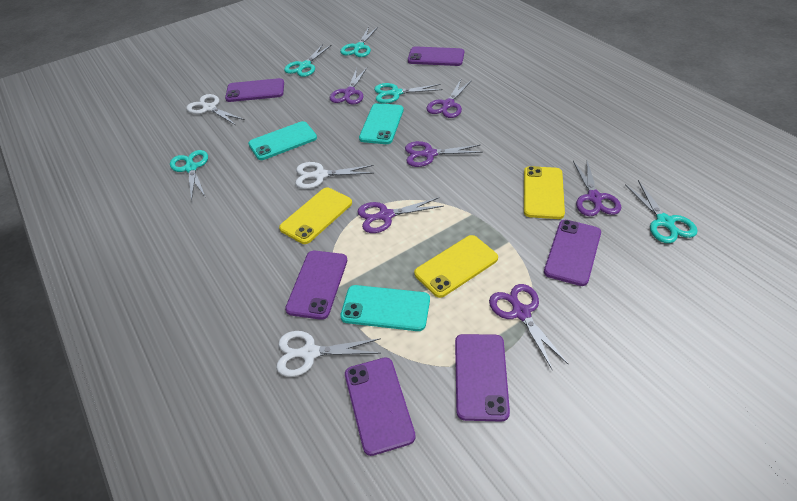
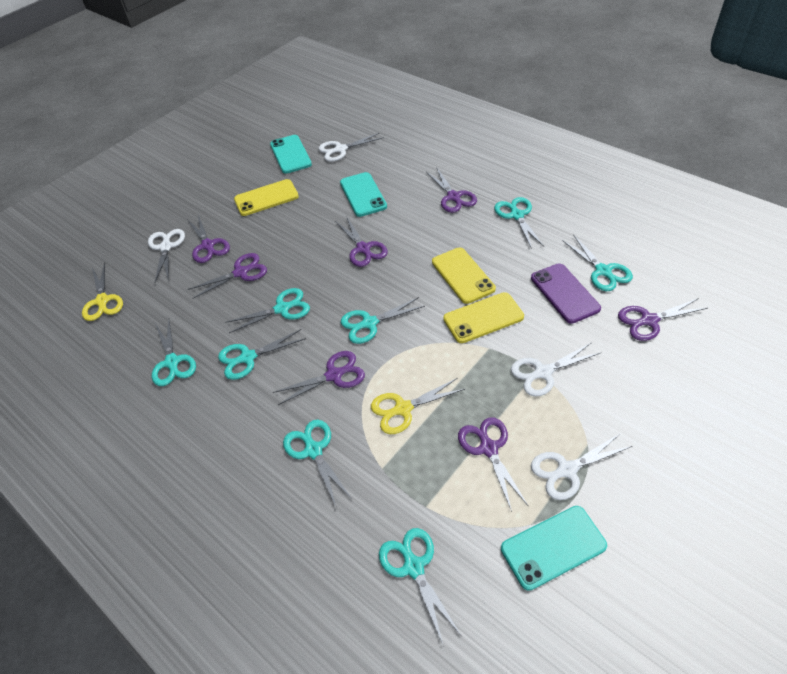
purple phone: 6 -> 1
purple scissors: 6 -> 7
turquoise scissors: 5 -> 8
white scissors: 3 -> 4
yellow scissors: 0 -> 2

